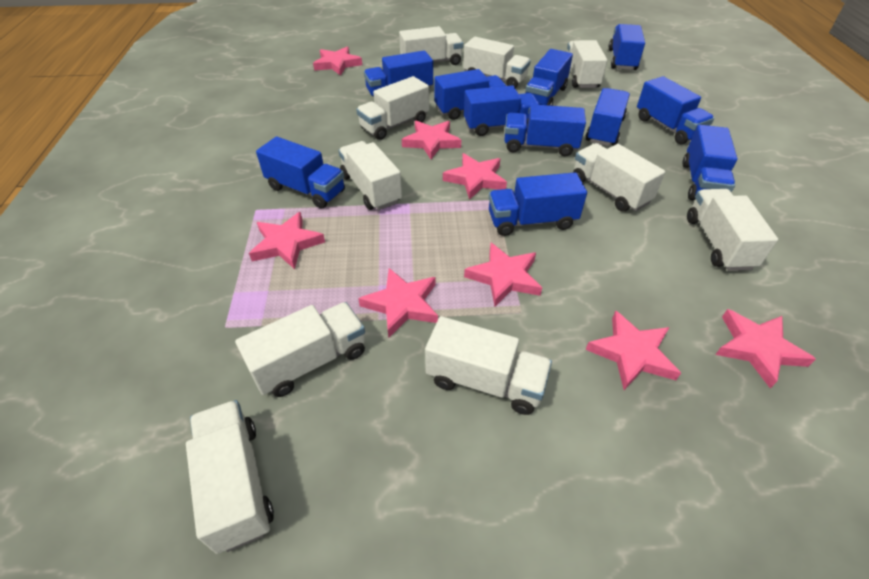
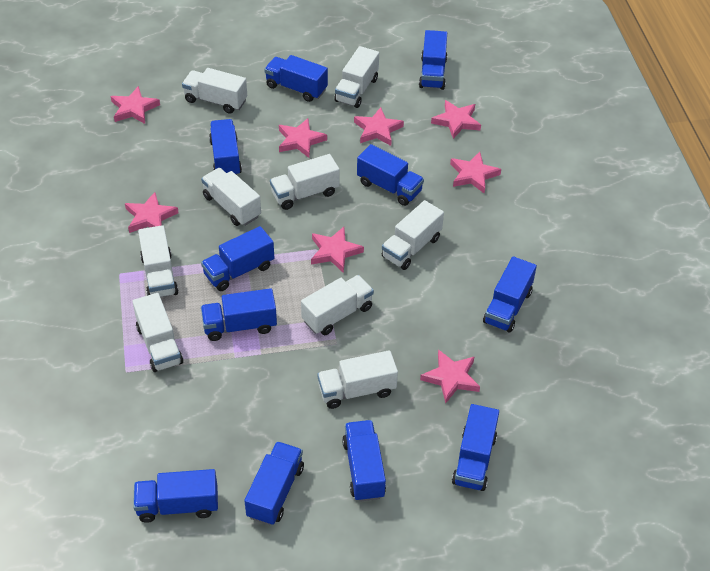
white truck: 10 -> 9

